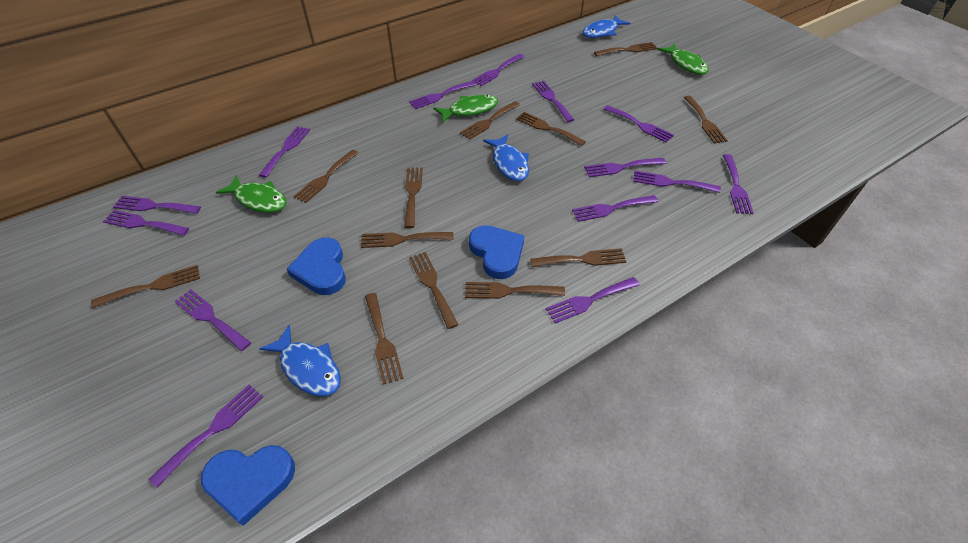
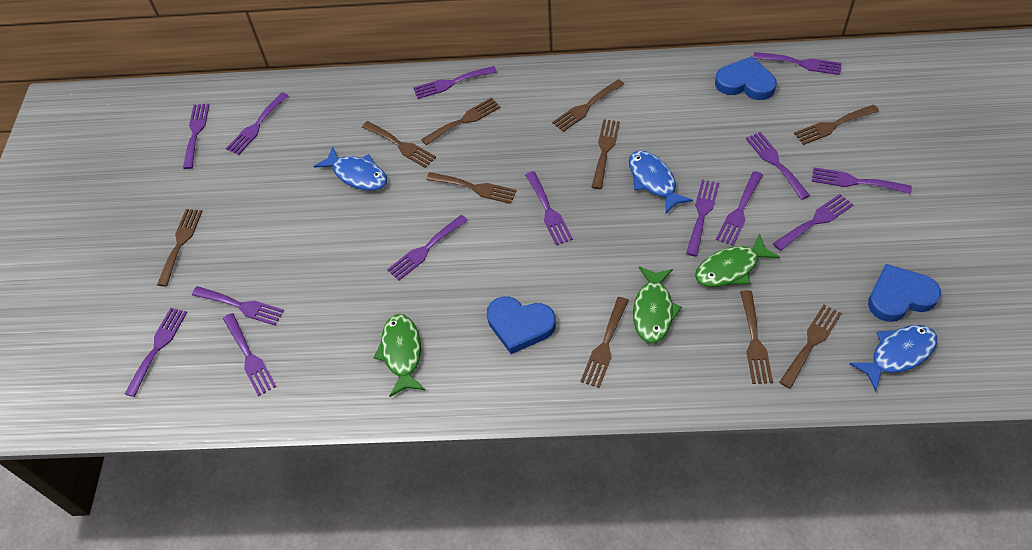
brown fork: 12 -> 10

